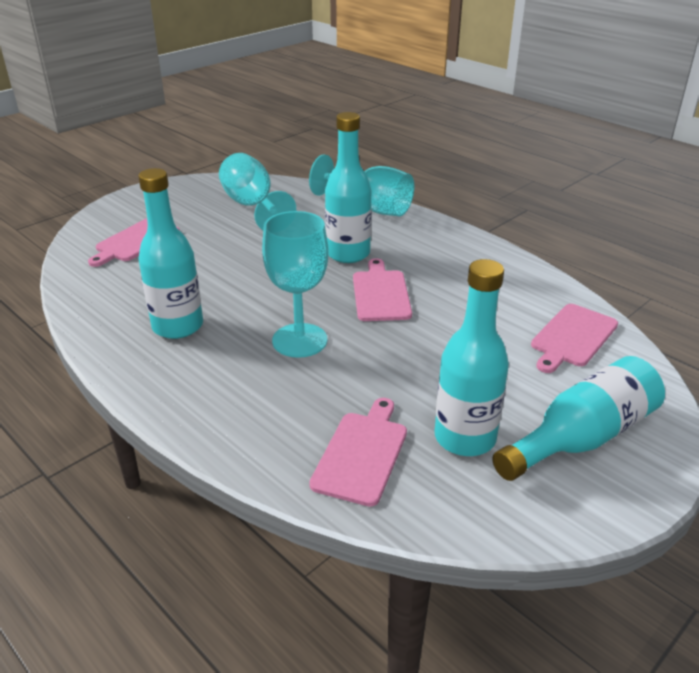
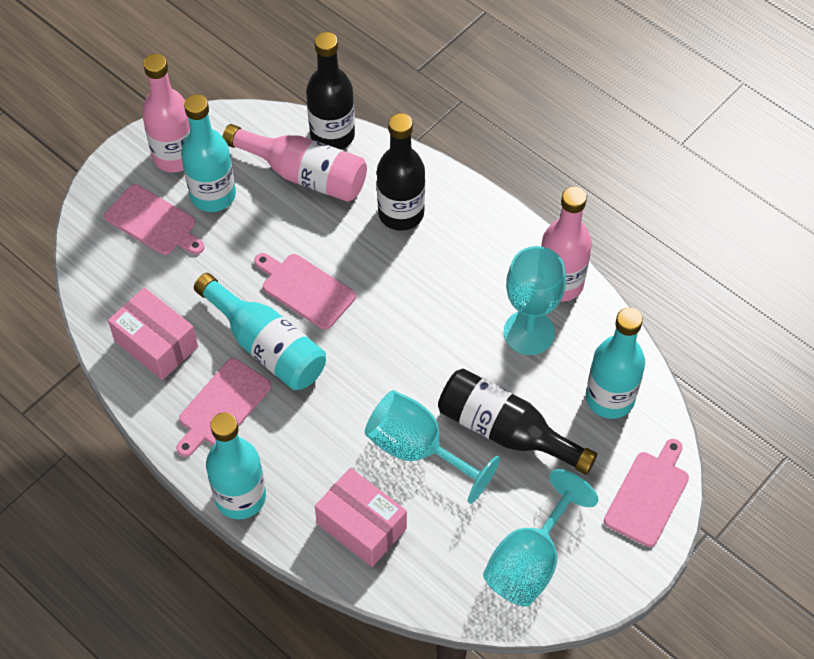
black bottle: 0 -> 3
pink bottle: 0 -> 3
pink box: 0 -> 2

